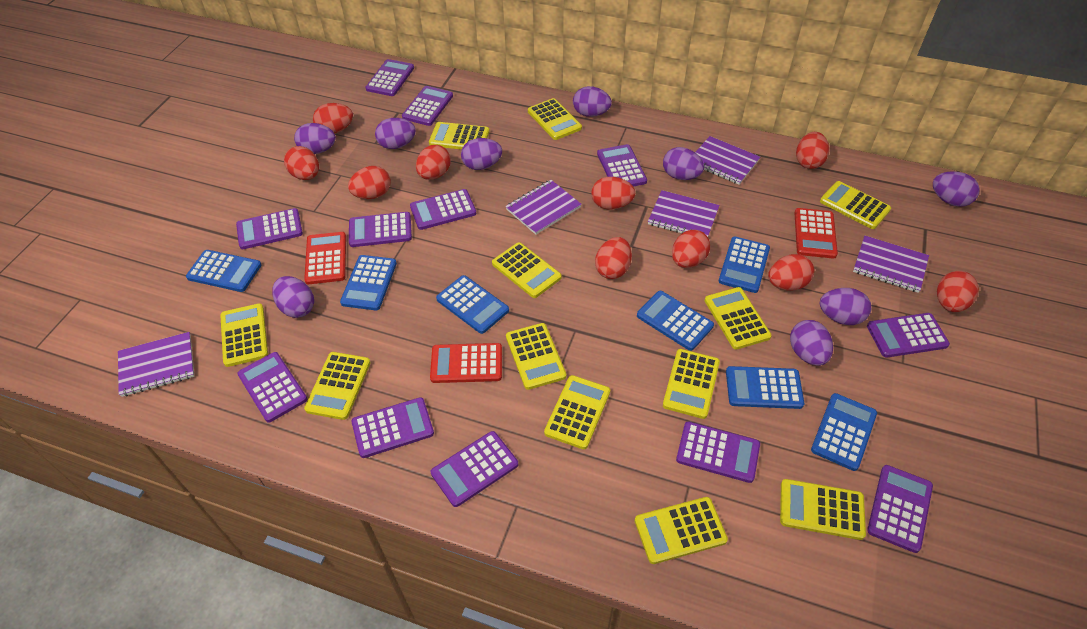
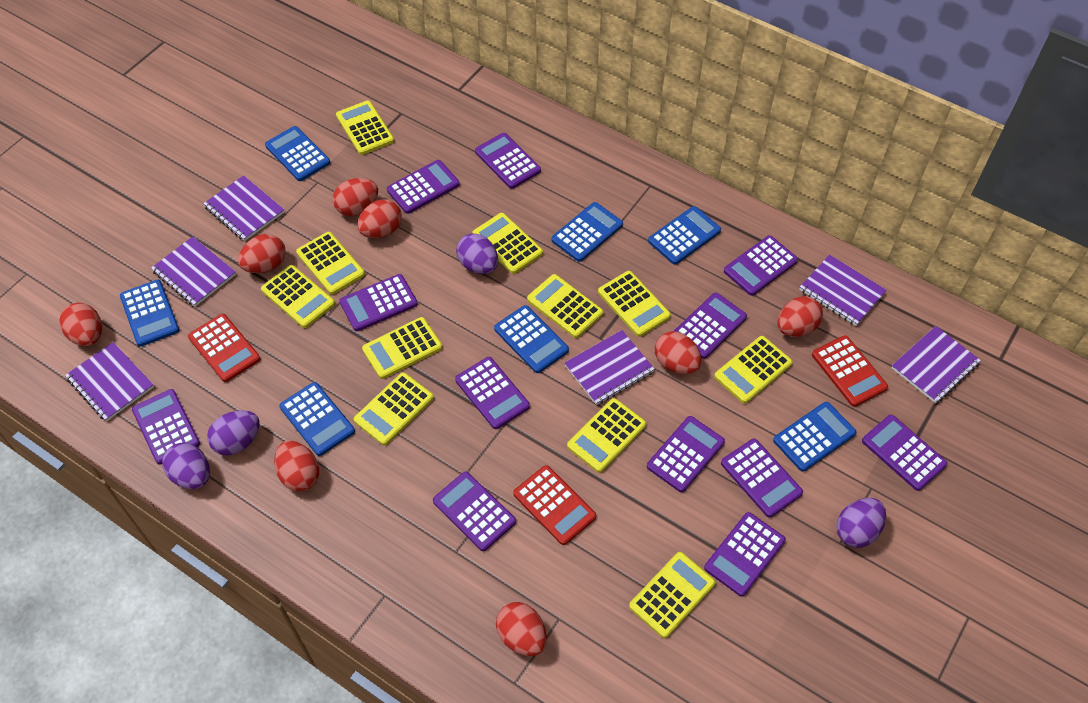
purple egg: 9 -> 4
purple notebook: 5 -> 6
red egg: 10 -> 8
yellow calculator: 12 -> 11

